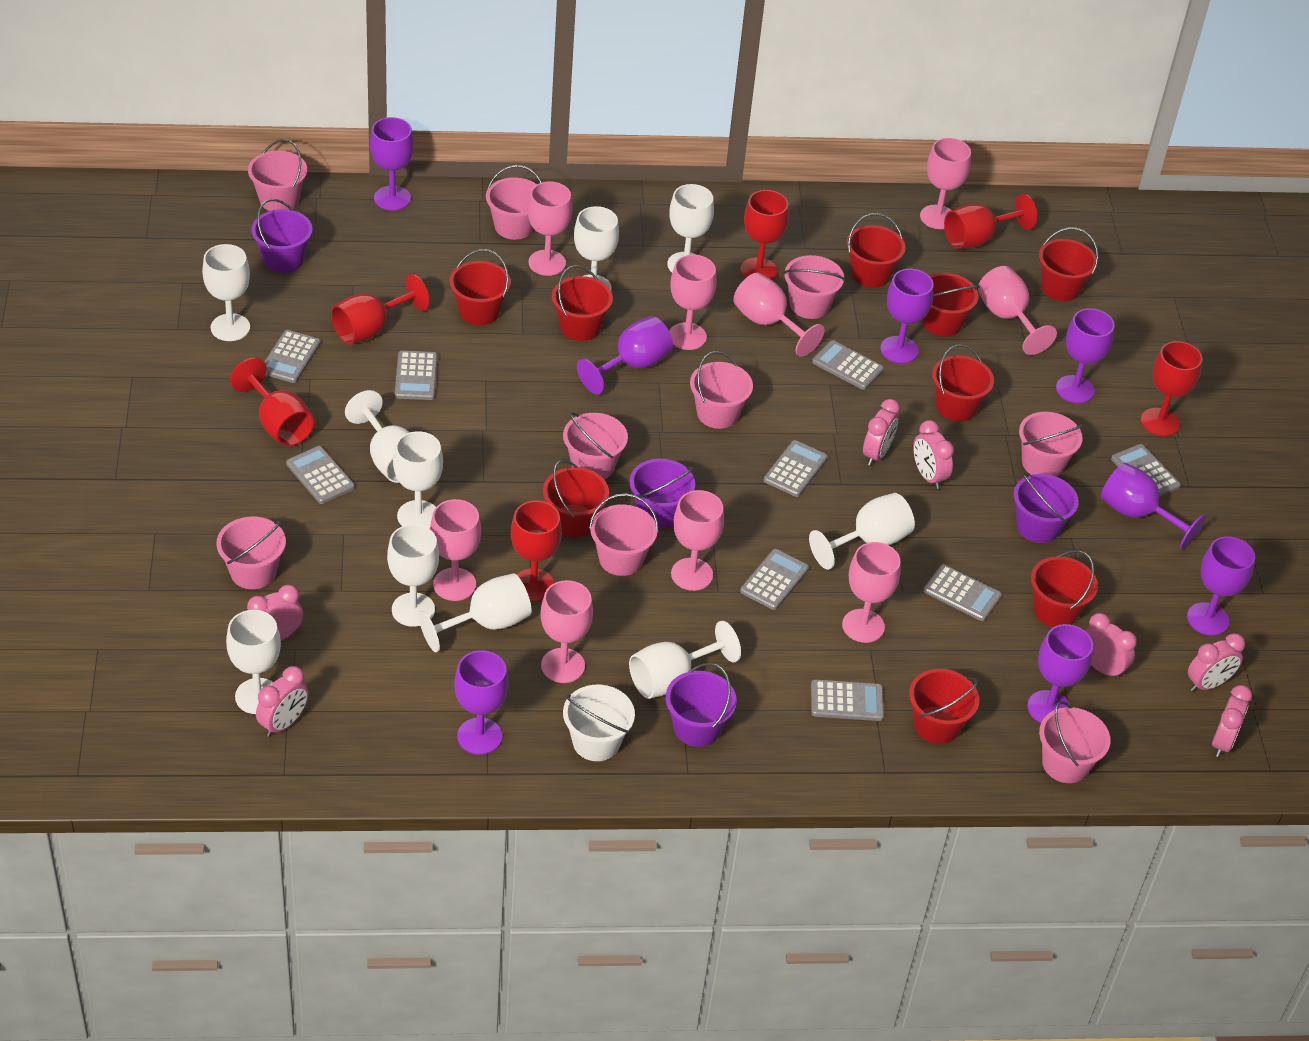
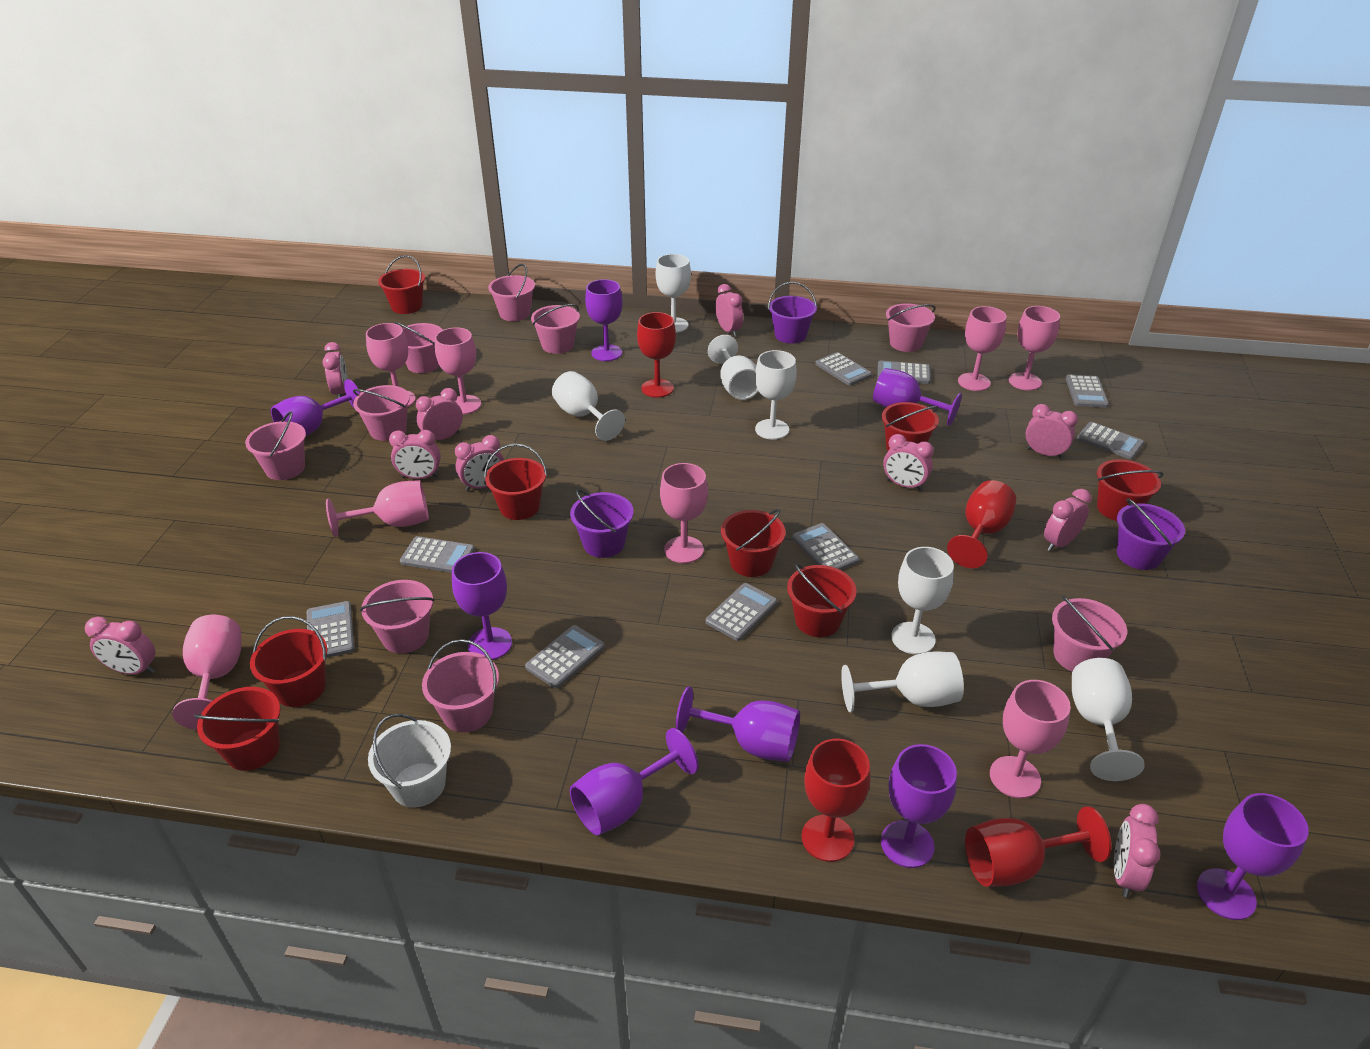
pink clock: 7 -> 10
pink goblet: 9 -> 8
purple bucket: 4 -> 3
red bucket: 9 -> 8
red goblet: 6 -> 4
white goblet: 10 -> 7

